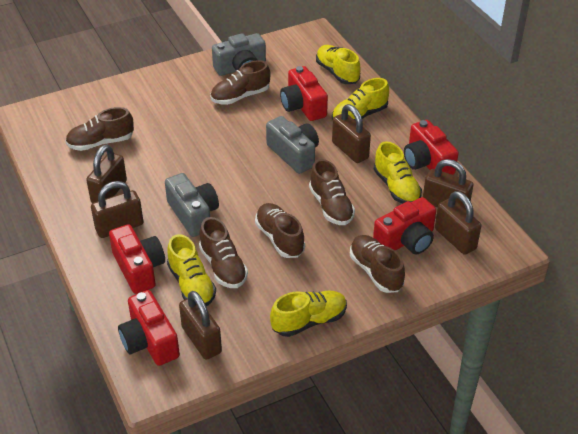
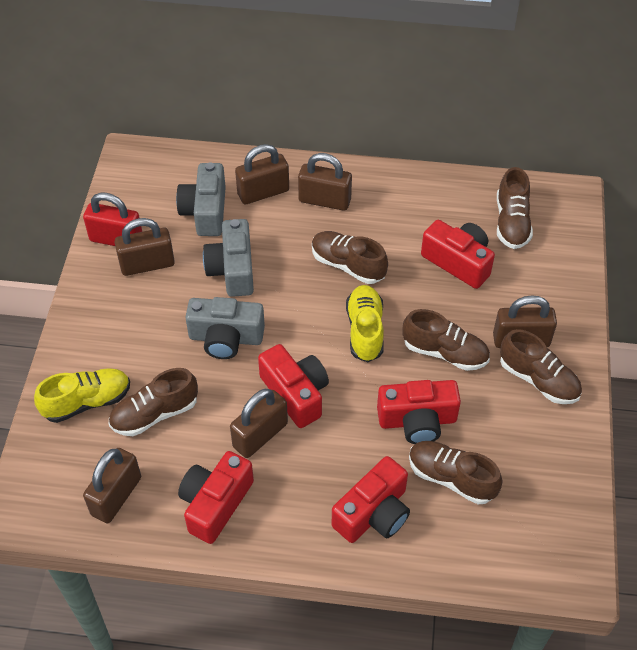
red padlock: 0 -> 1
yellow shoe: 5 -> 2

